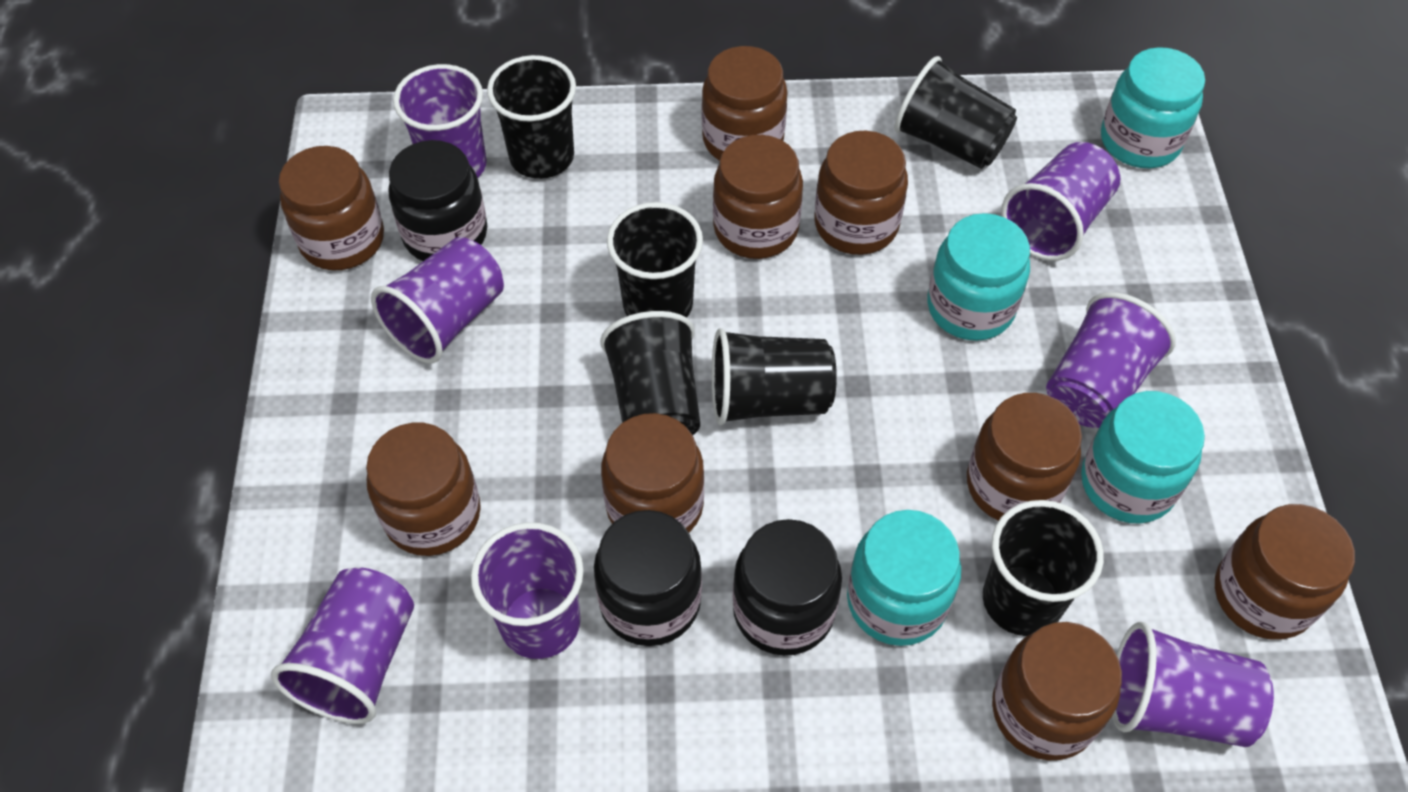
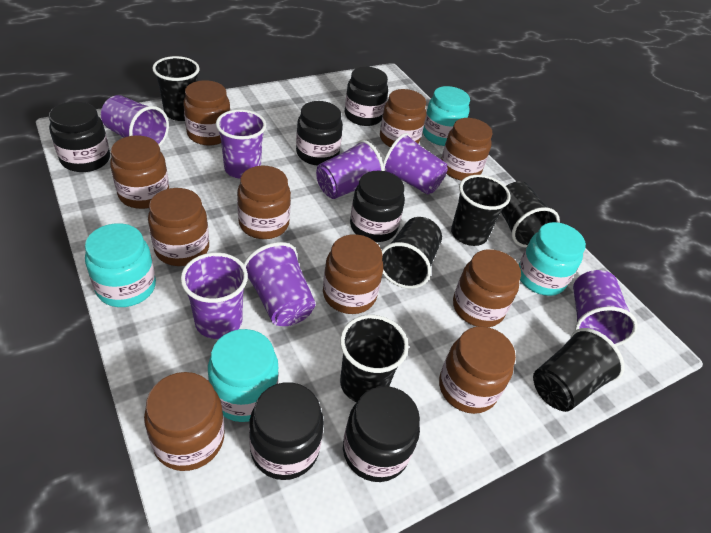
black jar: 3 -> 6
brown jar: 9 -> 10

